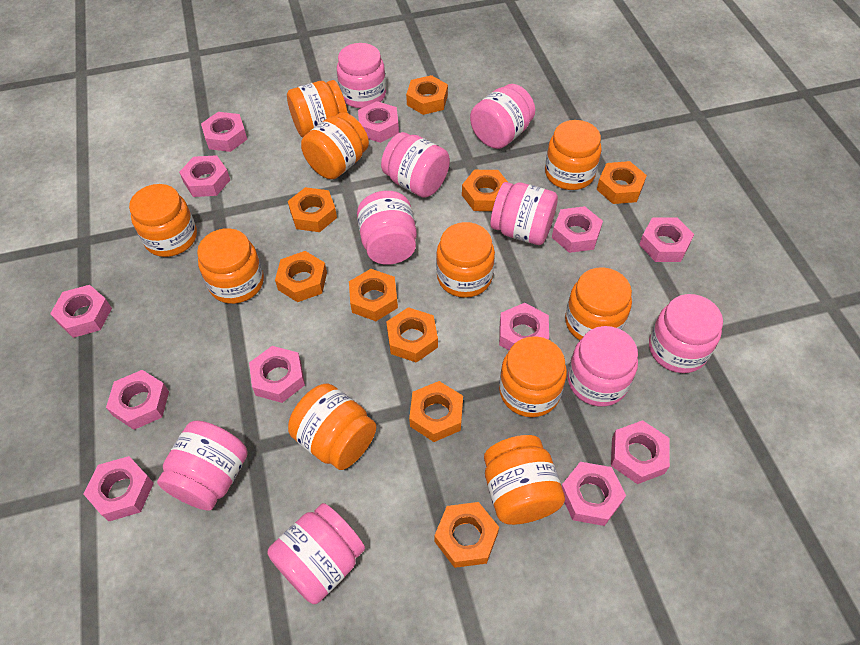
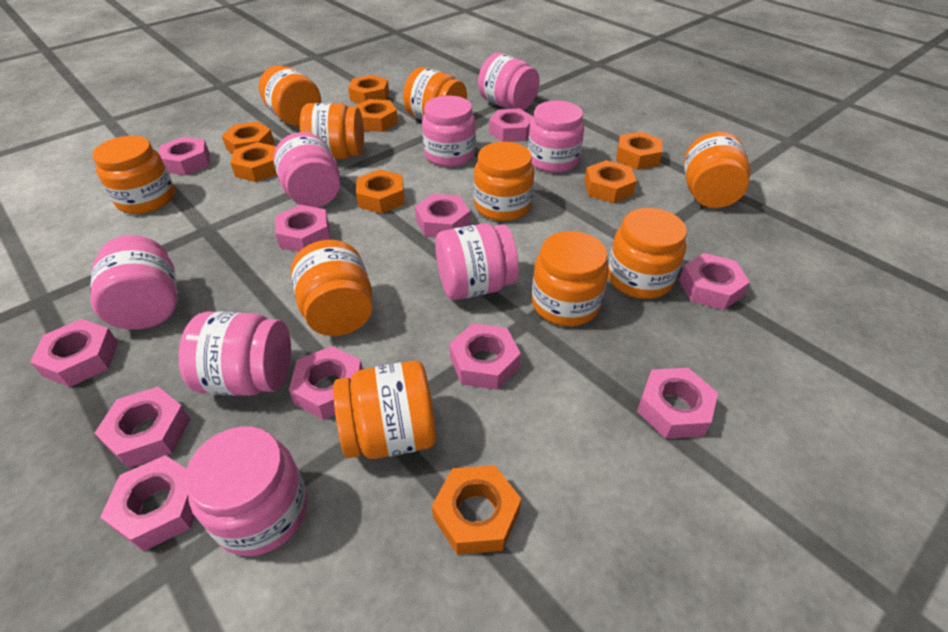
orange nut: 9 -> 8
pink jar: 9 -> 8
pink nut: 12 -> 11

